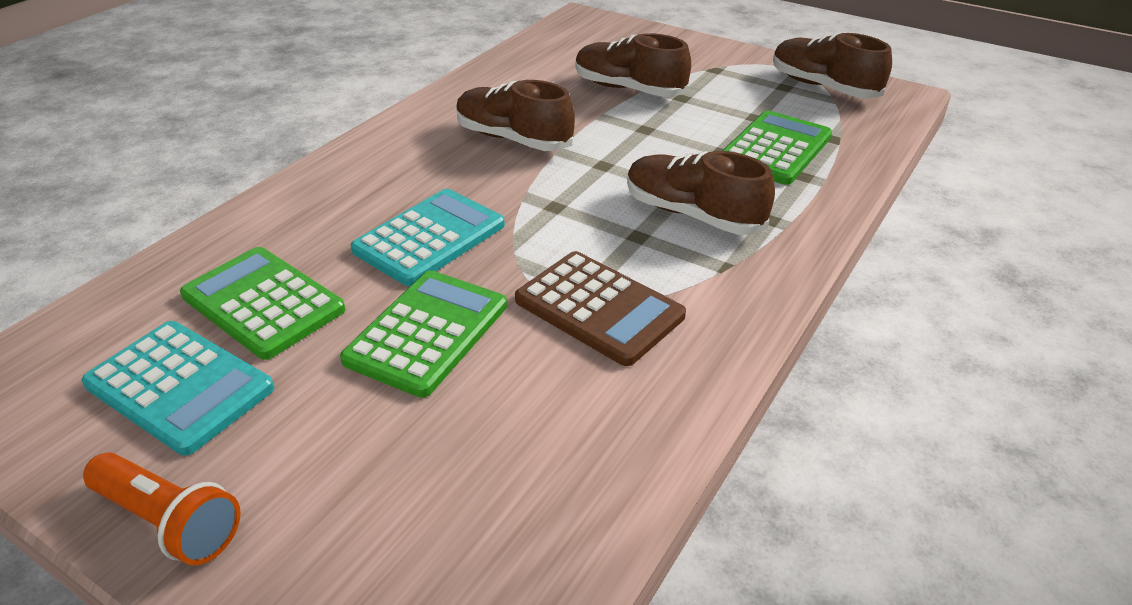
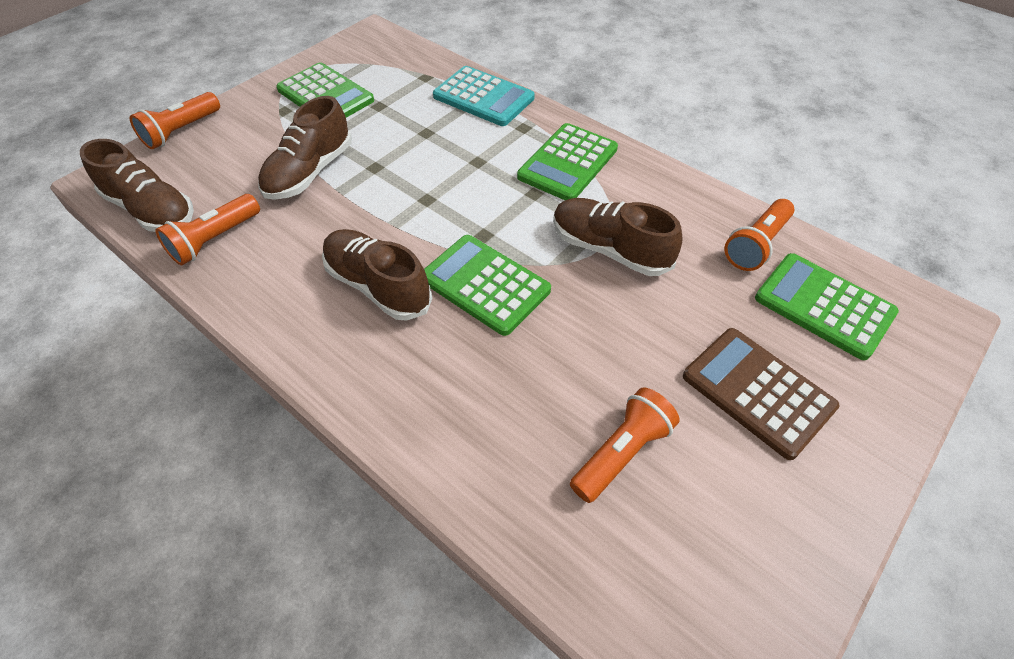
green calculator: 3 -> 4
orange flashlight: 1 -> 4
turquoise calculator: 2 -> 1

